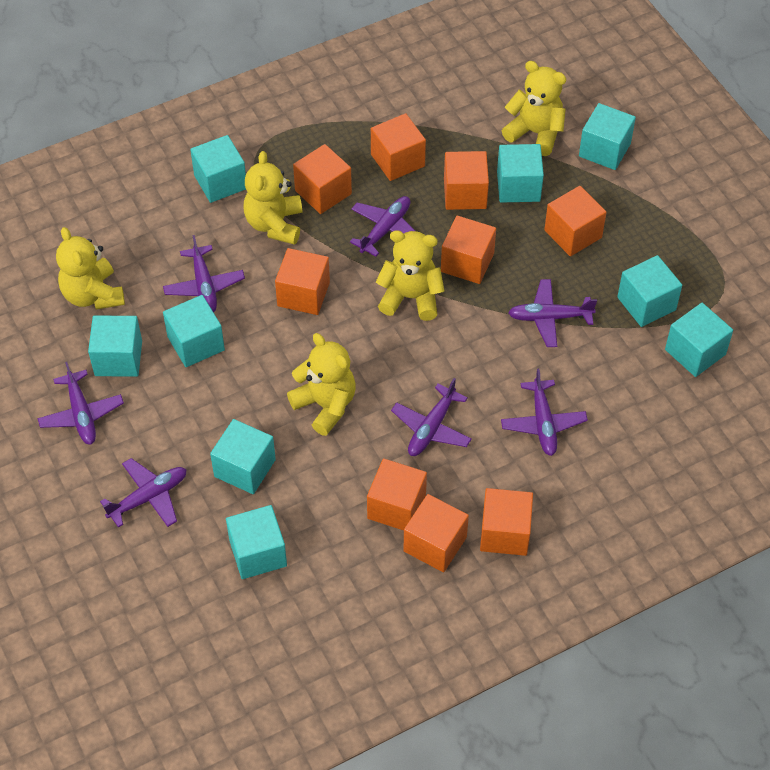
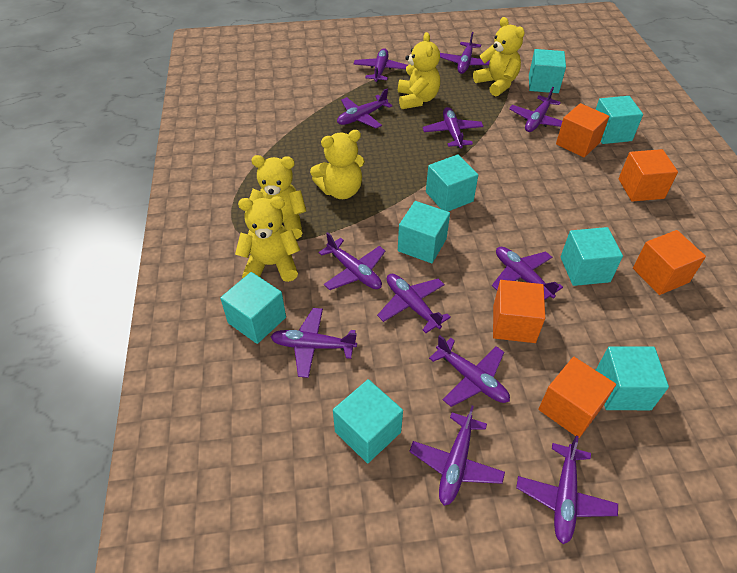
orange cube: 9 -> 5
purple plane: 7 -> 12
turquoise cube: 9 -> 8

